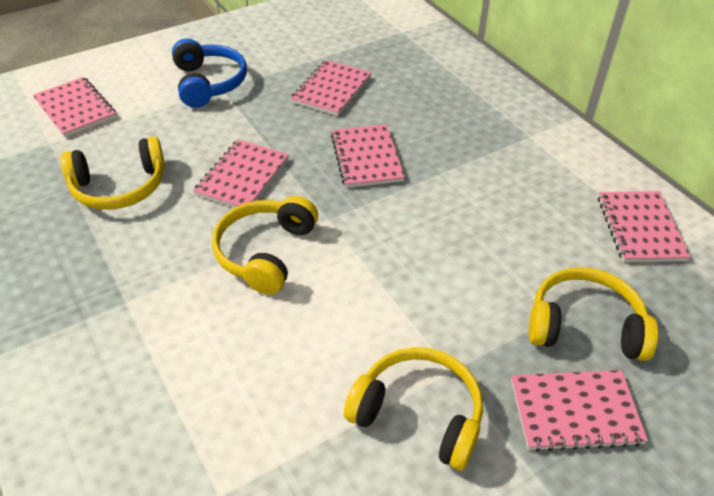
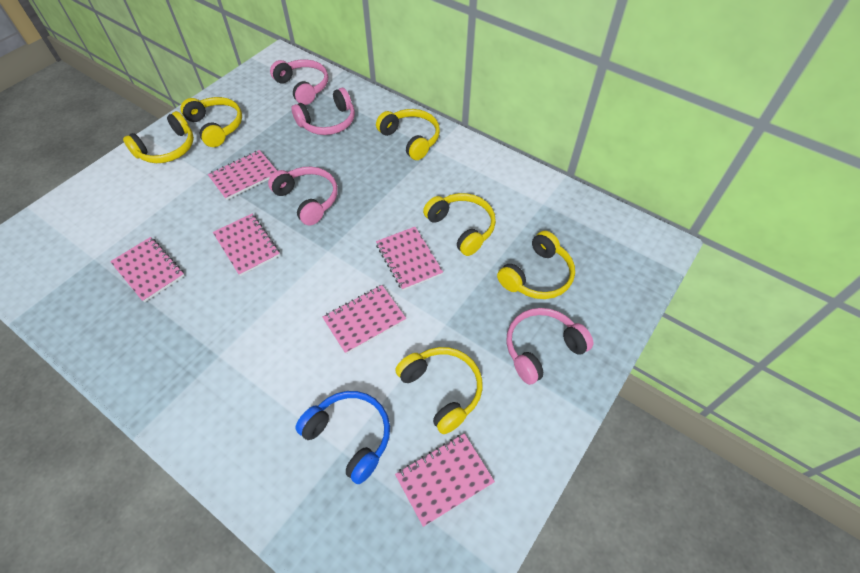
pink headphones: 0 -> 4
yellow headphones: 4 -> 6

